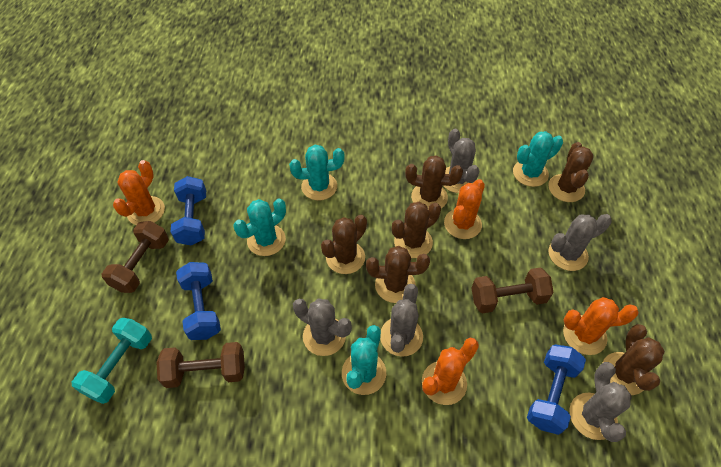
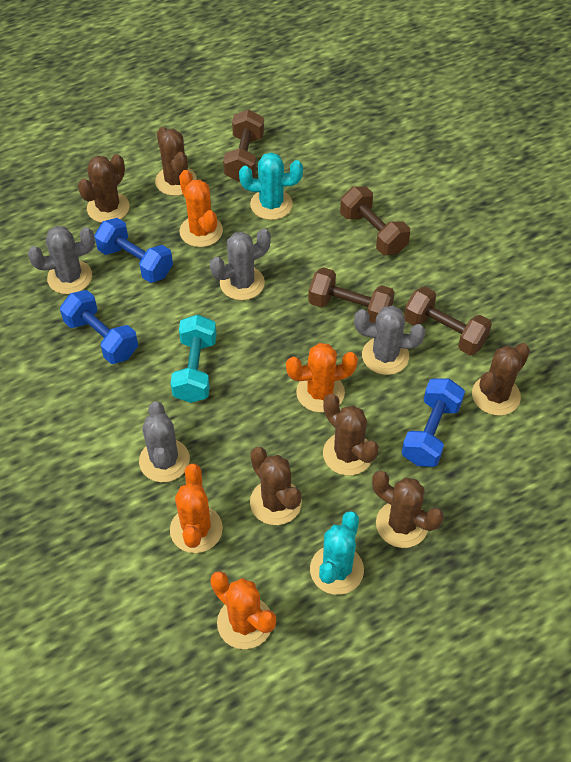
brown dumbbell: 3 -> 4
grey cactus: 5 -> 4
turquoise cactus: 4 -> 2

